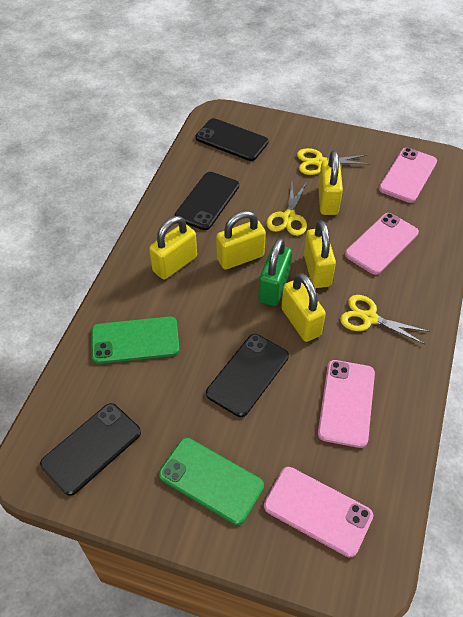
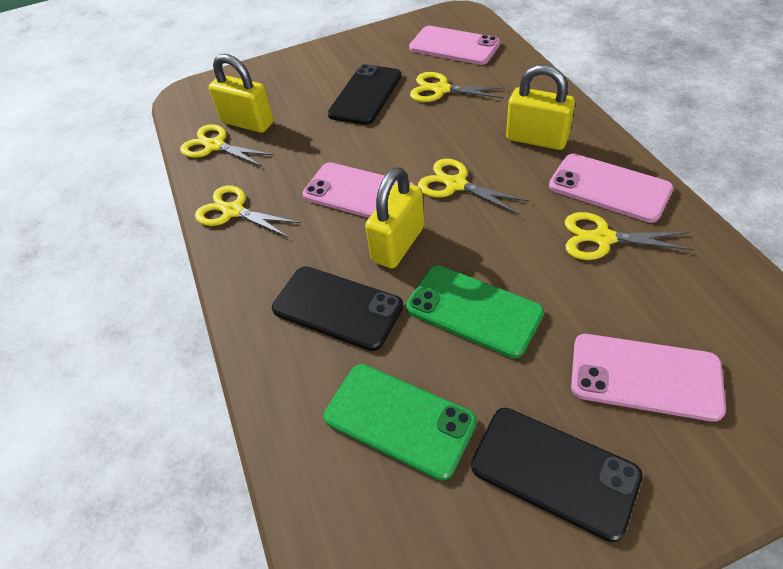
black phone: 4 -> 3
green padlock: 1 -> 0
yellow padlock: 5 -> 3
yellow scissors: 3 -> 5

